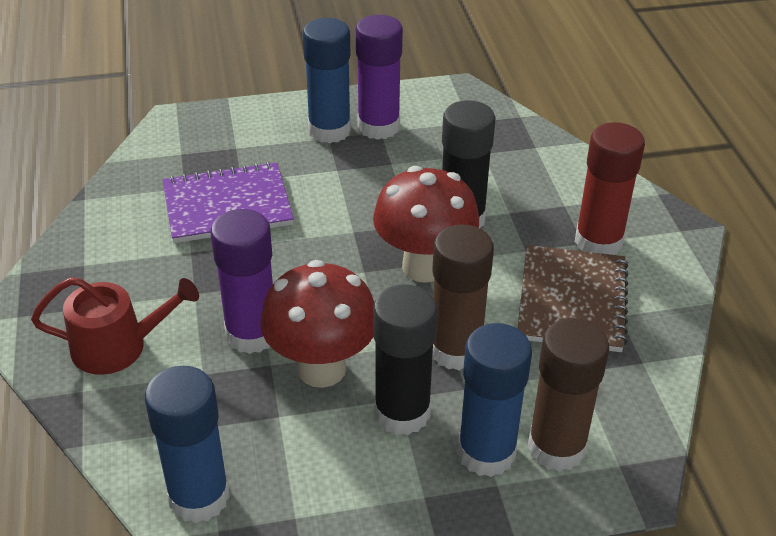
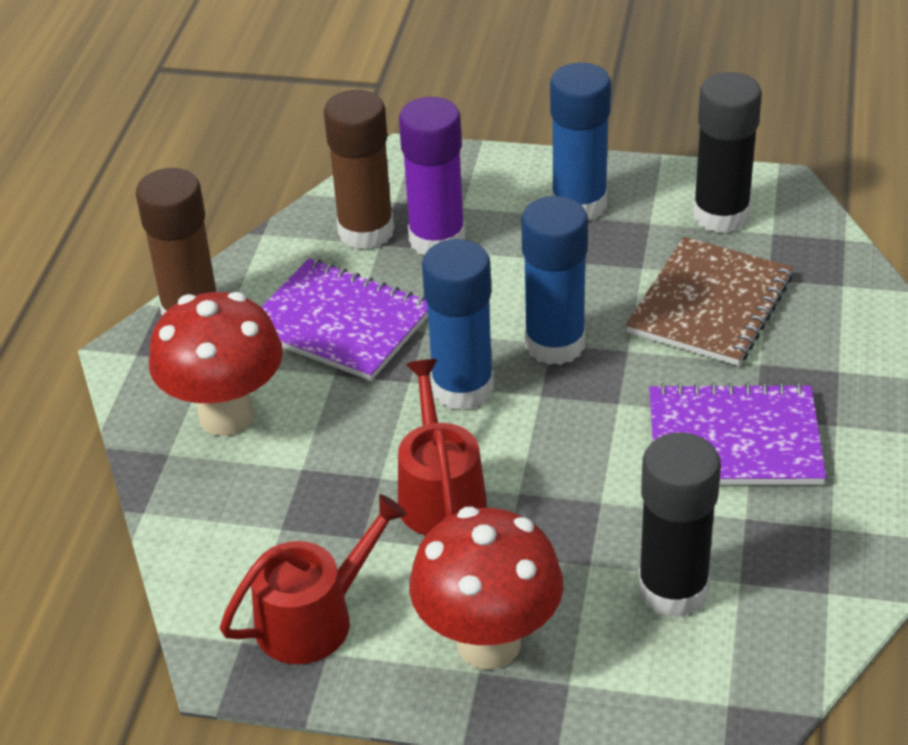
purple glue stick: 2 -> 1
purple notebook: 1 -> 2
red glue stick: 1 -> 0
red watering can: 1 -> 2

